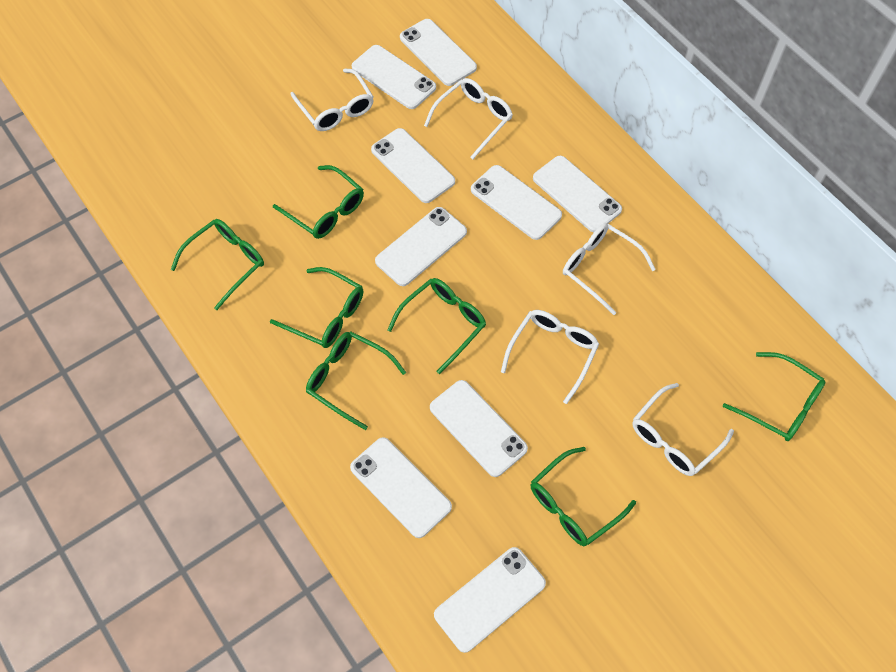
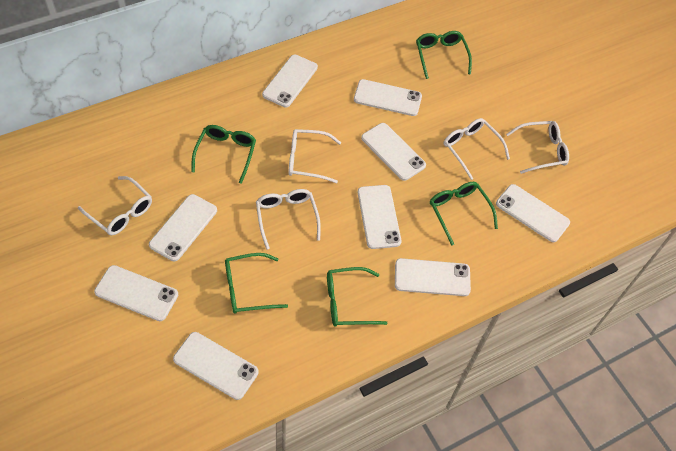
green glasses: 7 -> 5

